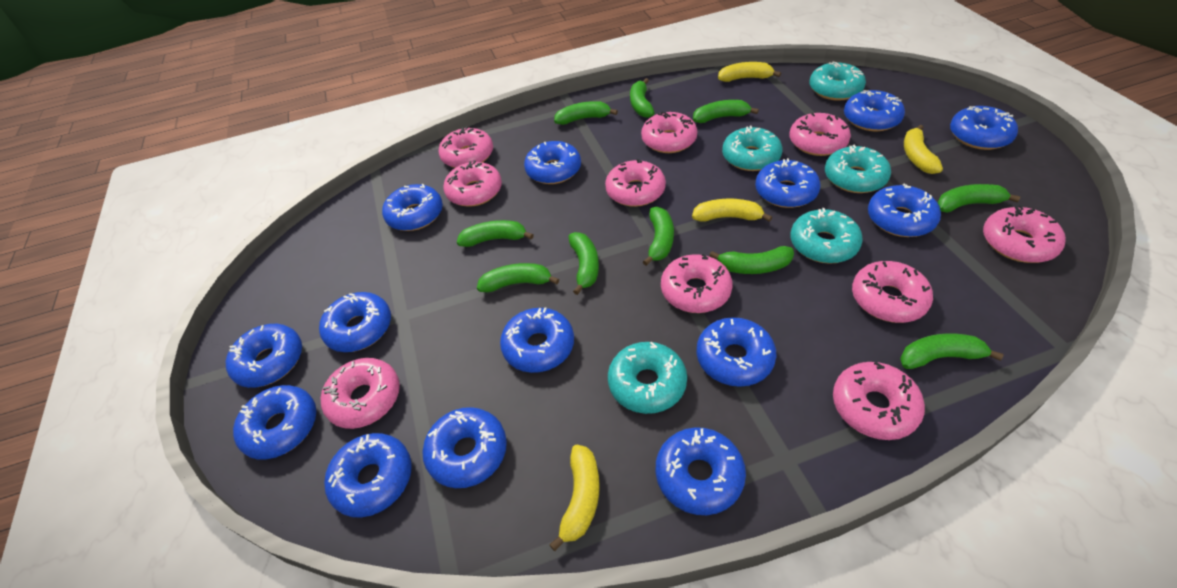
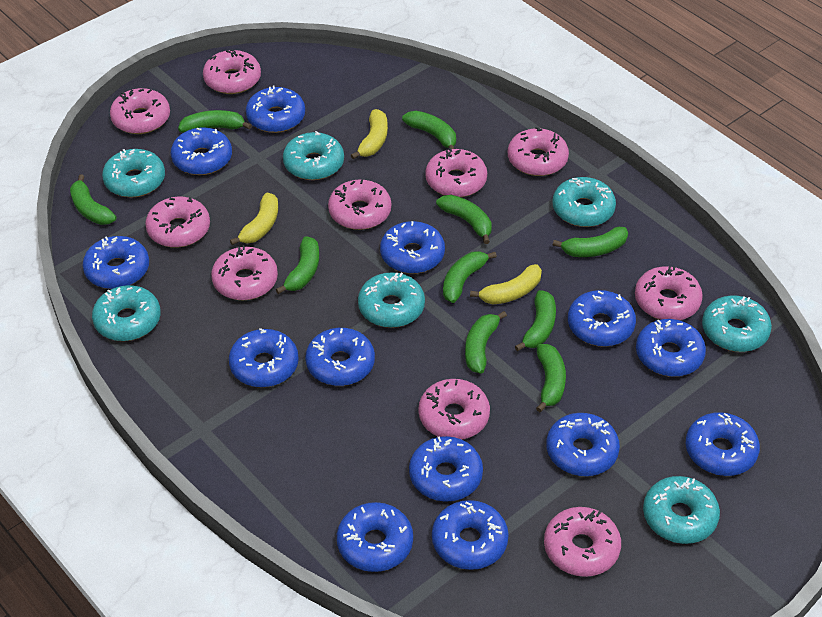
blue donut: 14 -> 13
turquoise donut: 5 -> 7
yellow banana: 4 -> 3

